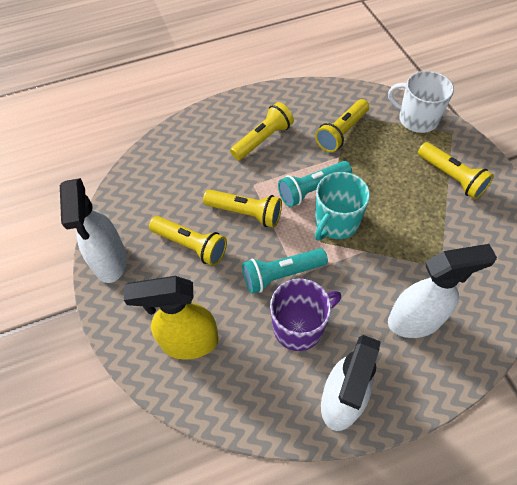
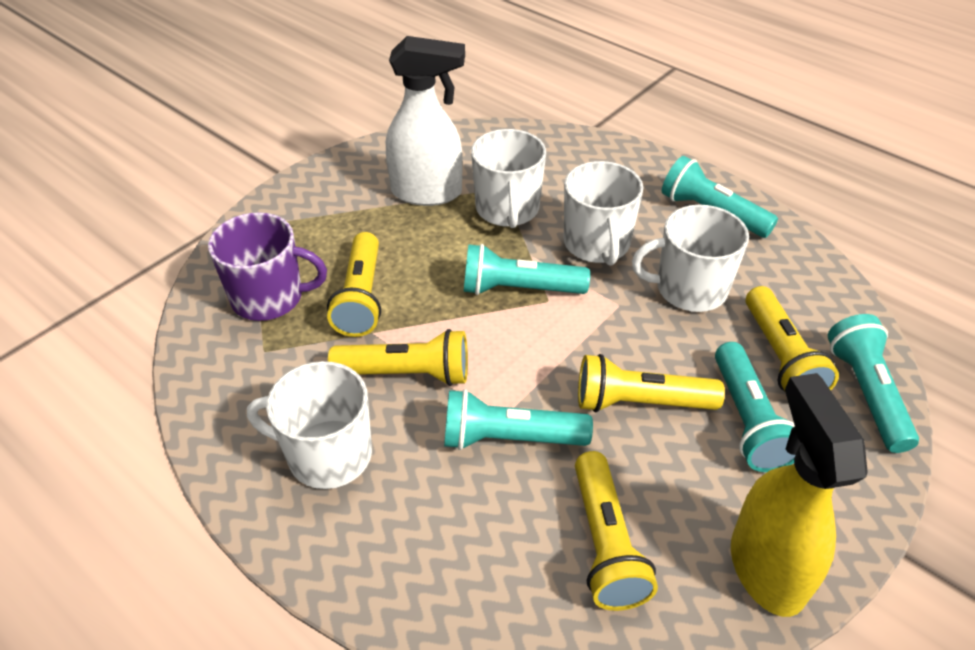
turquoise flashlight: 2 -> 5
turquoise mug: 1 -> 0
white mug: 1 -> 4
white spray bottle: 3 -> 1

